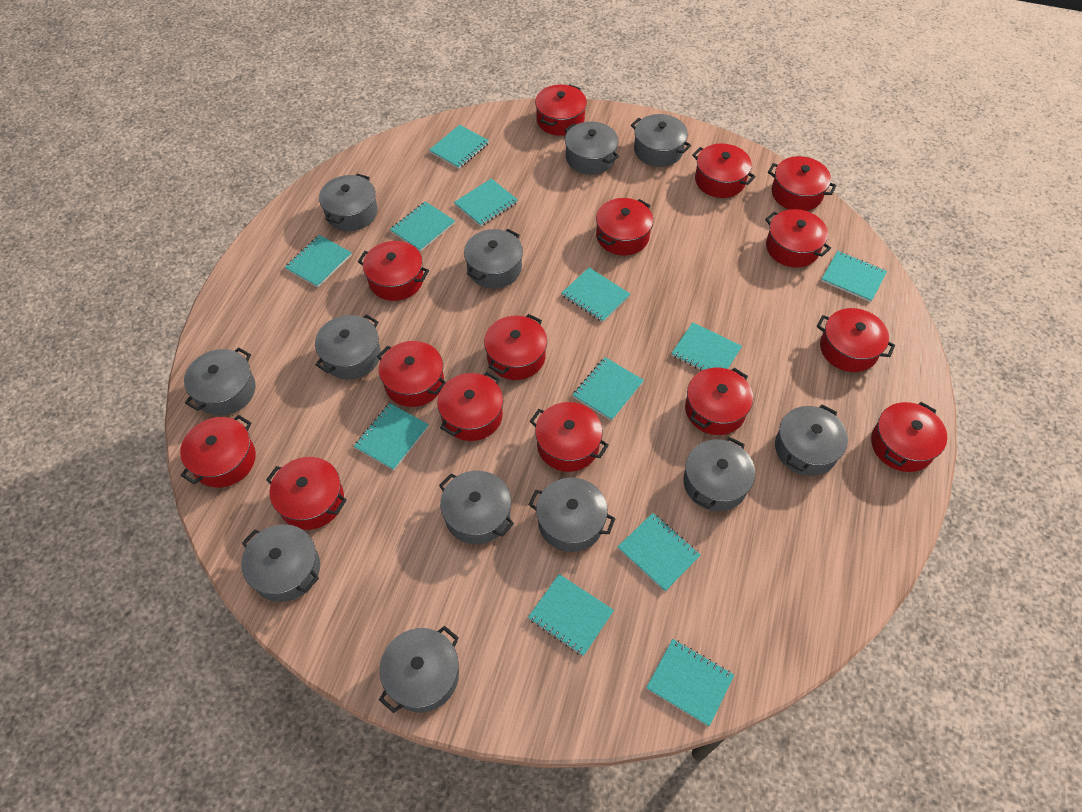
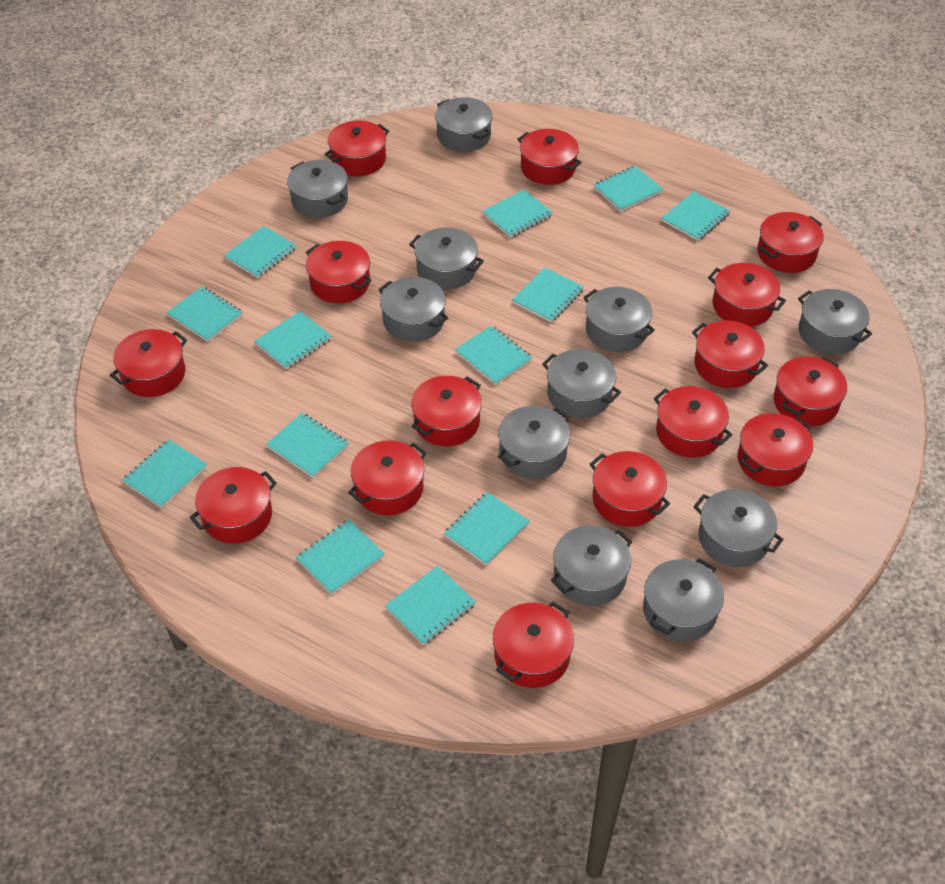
grey pot: 12 -> 11
turquoise notebook: 12 -> 13

